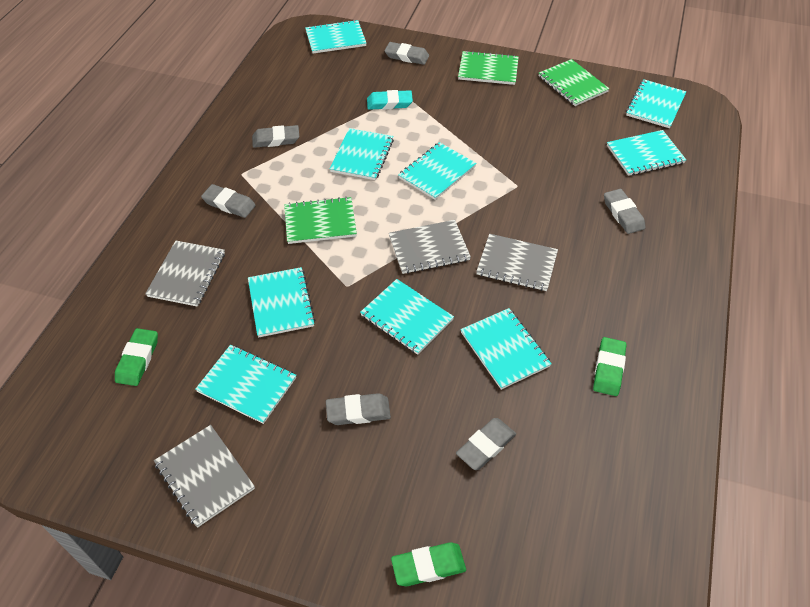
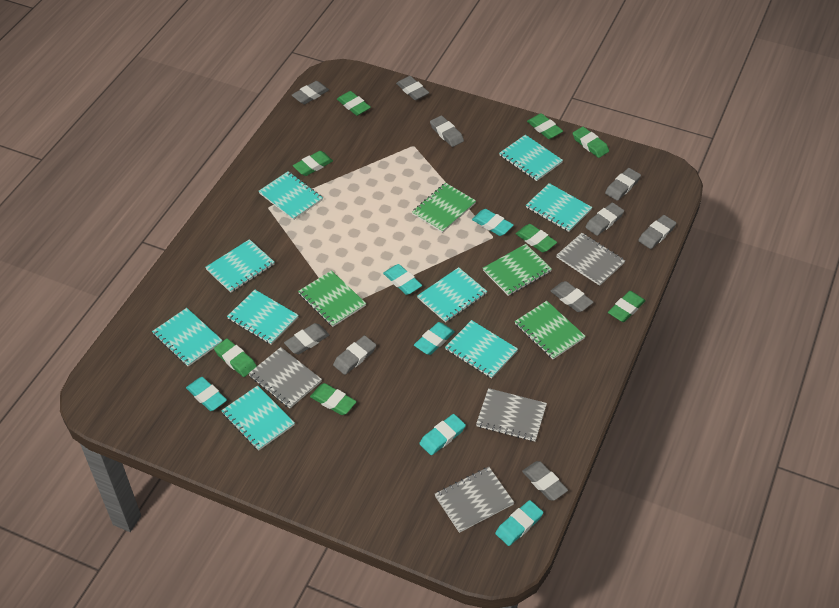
green eraser: 3 -> 8
green notebook: 3 -> 4
grey eraser: 6 -> 10
turquoise eraser: 1 -> 6

